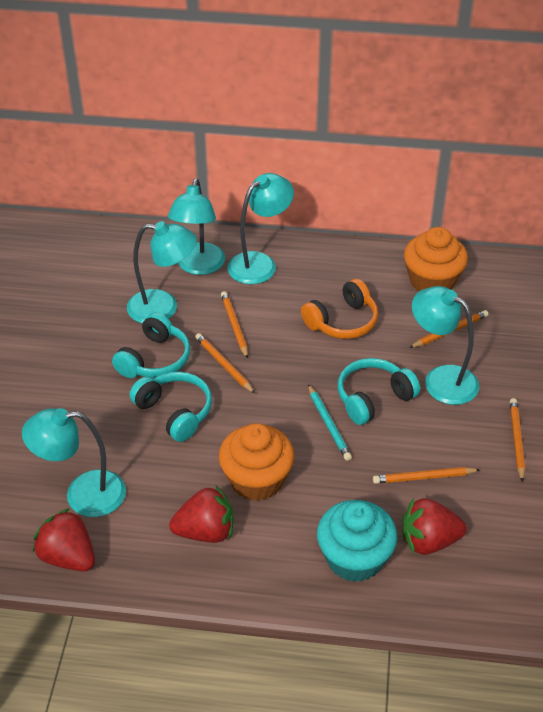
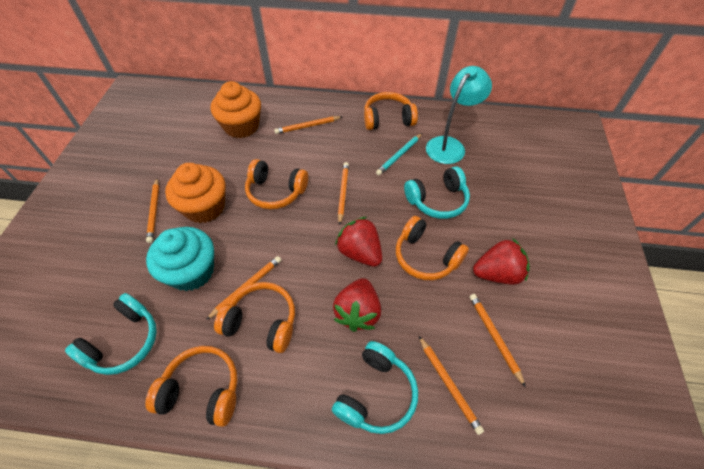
orange headphones: 1 -> 5
orange pencil: 5 -> 6
turquoise lamp: 5 -> 1

